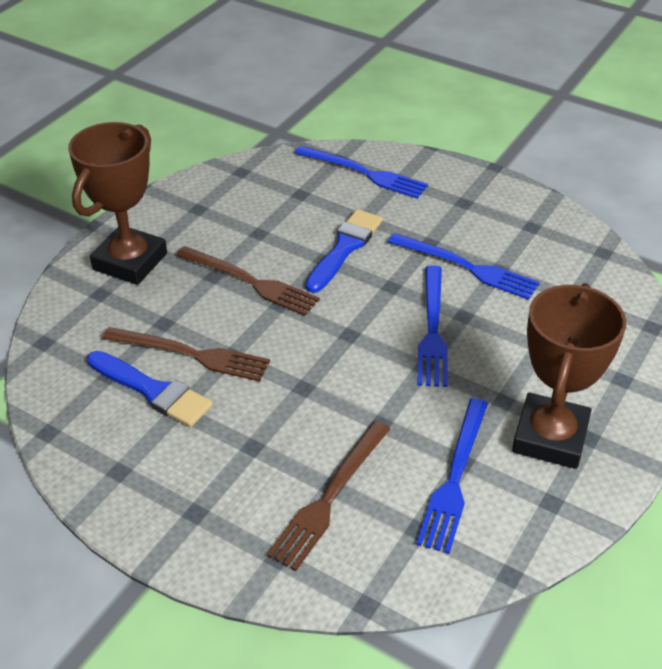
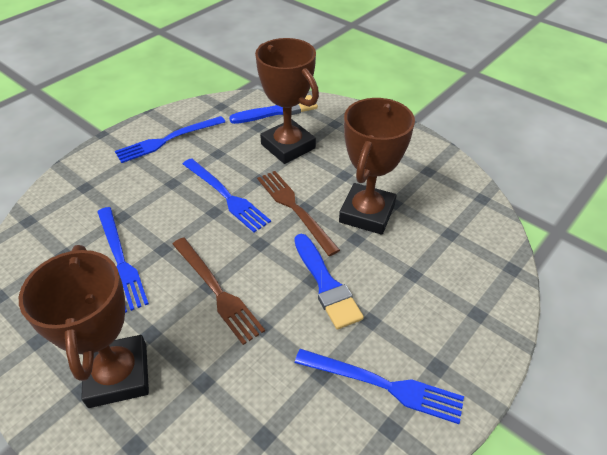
brown fork: 3 -> 2
brown trophy: 2 -> 3

